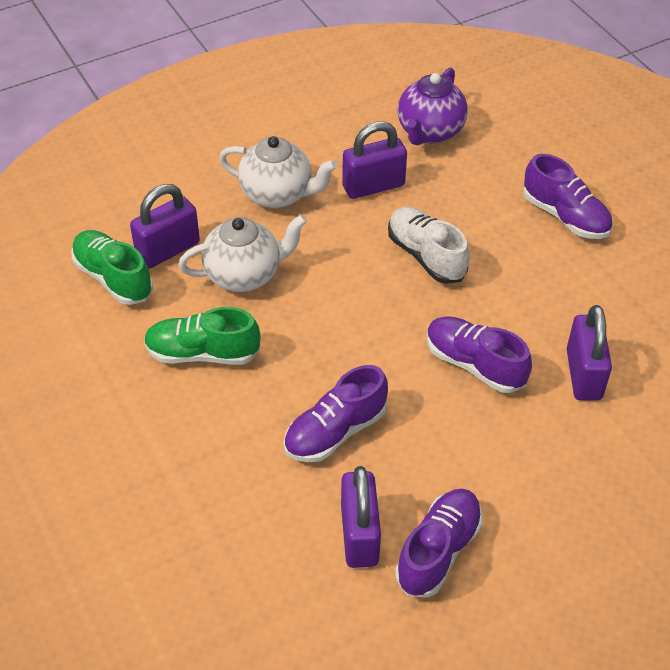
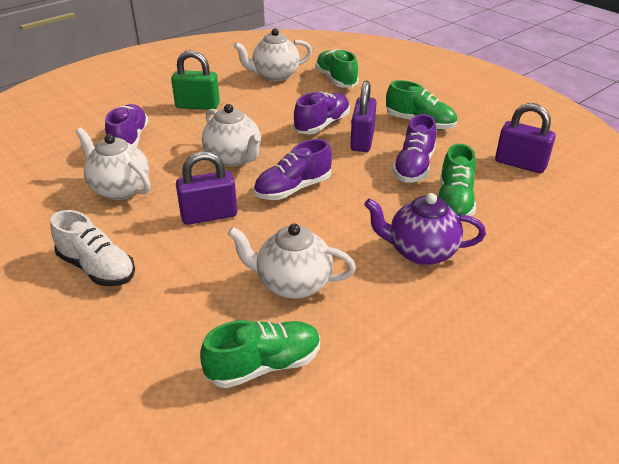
green padlock: 0 -> 1
green shoe: 2 -> 4
purple padlock: 4 -> 3
white teapot: 2 -> 4

